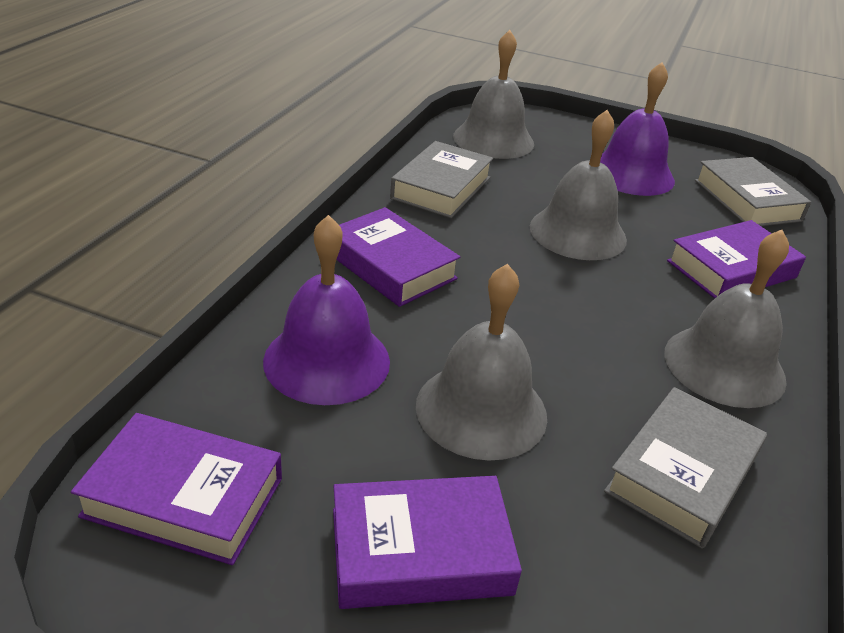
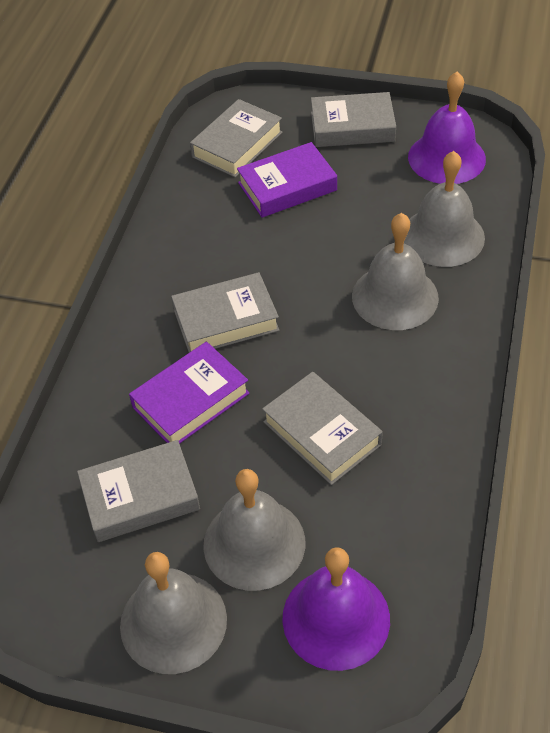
grey book: 3 -> 5
purple book: 4 -> 2

